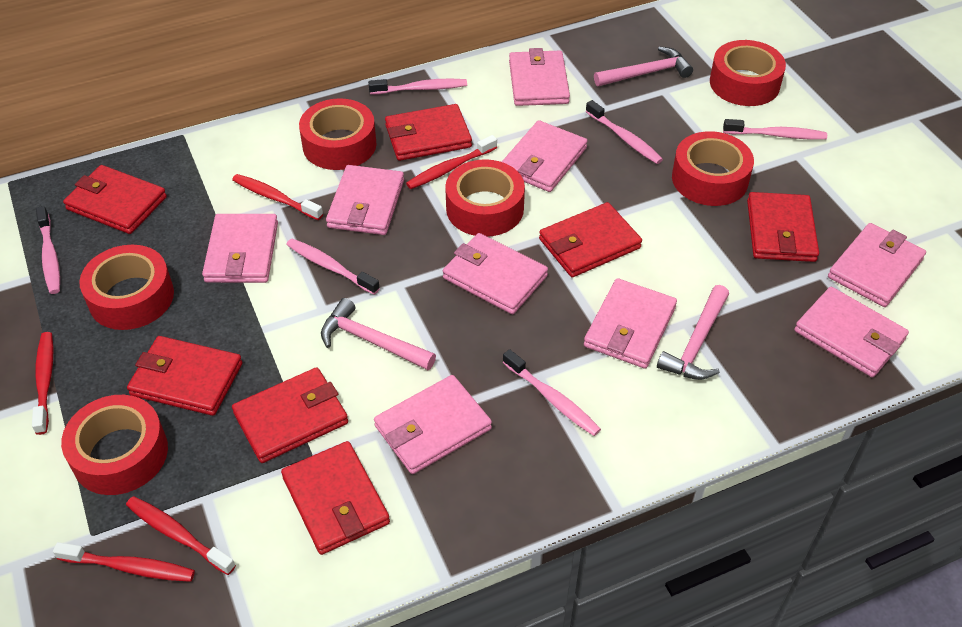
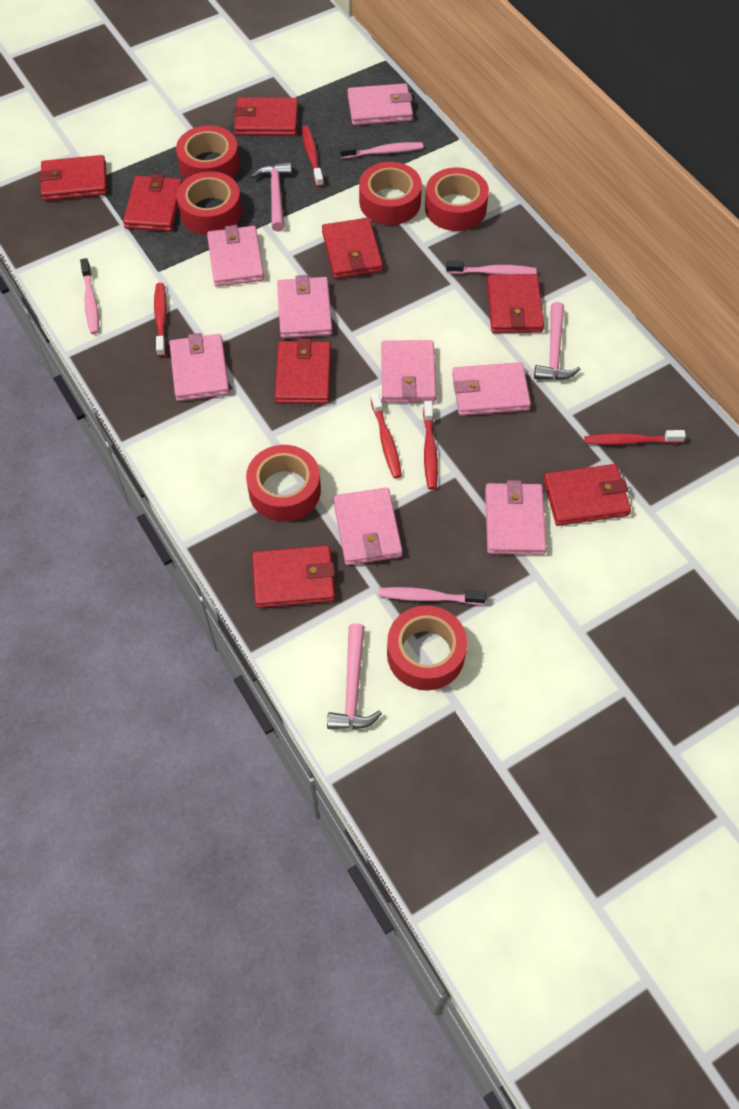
pink toothbrush: 6 -> 4
pink wallet: 9 -> 8
red wallet: 7 -> 8

